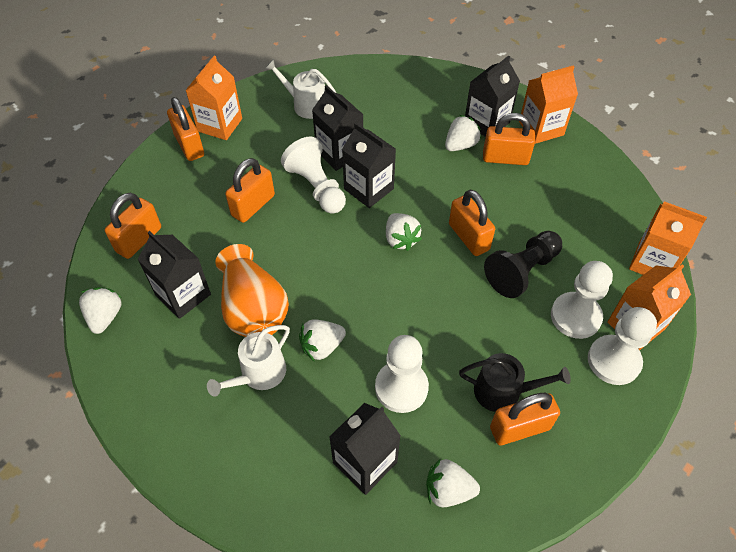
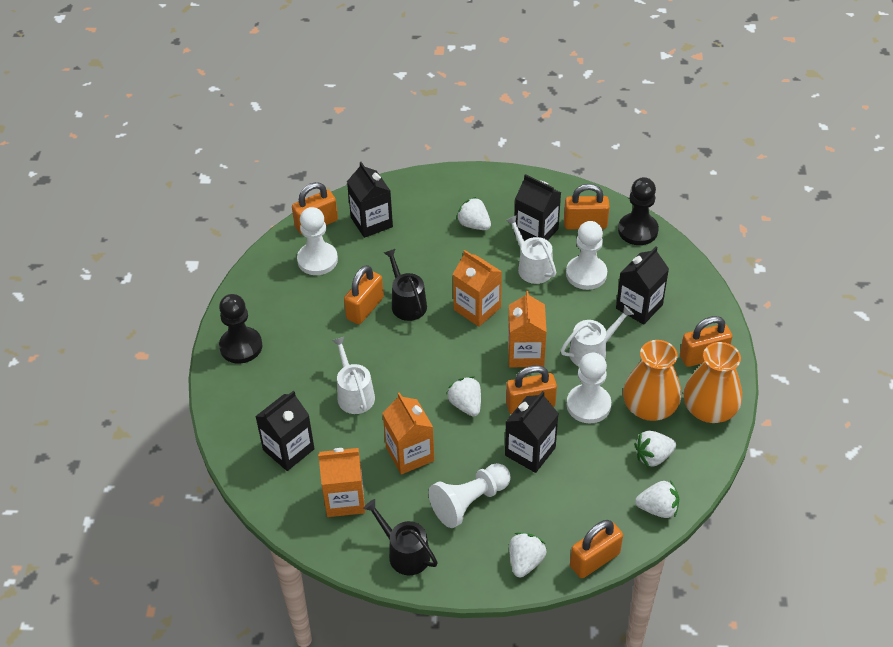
black pawn: 1 -> 2
black watering can: 1 -> 2
orange vase: 1 -> 2
white watering can: 2 -> 3

